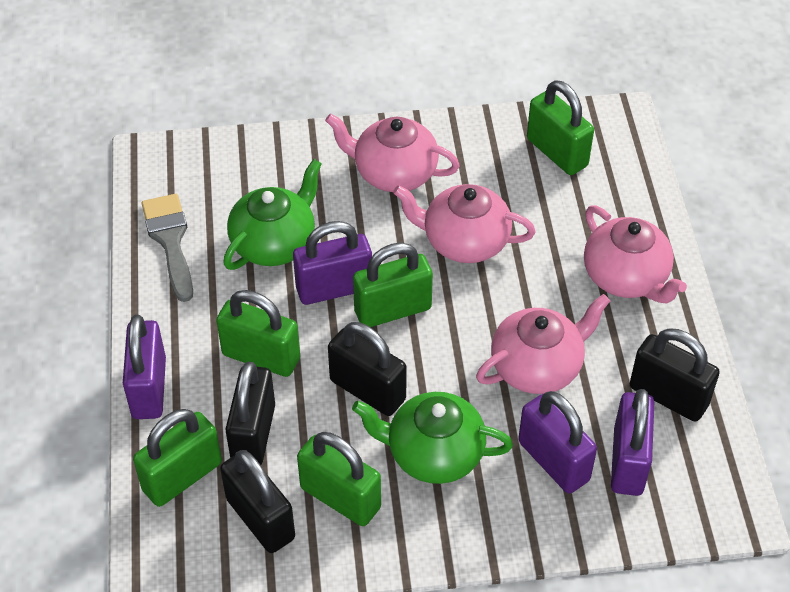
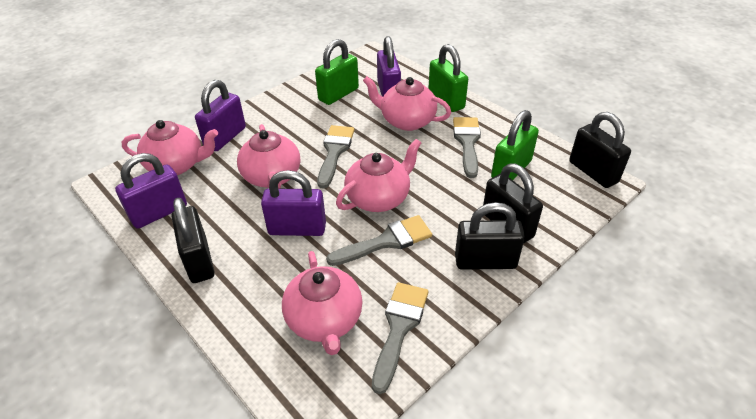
green padlock: 5 -> 3
green teapot: 2 -> 0
grey brush: 1 -> 4
pink teapot: 4 -> 5

